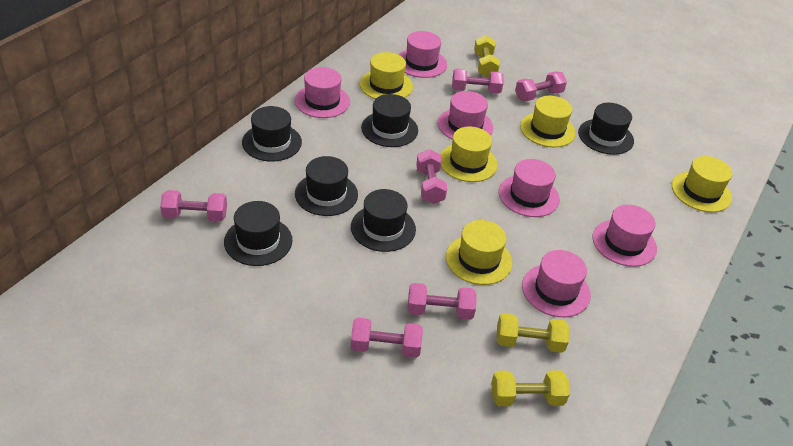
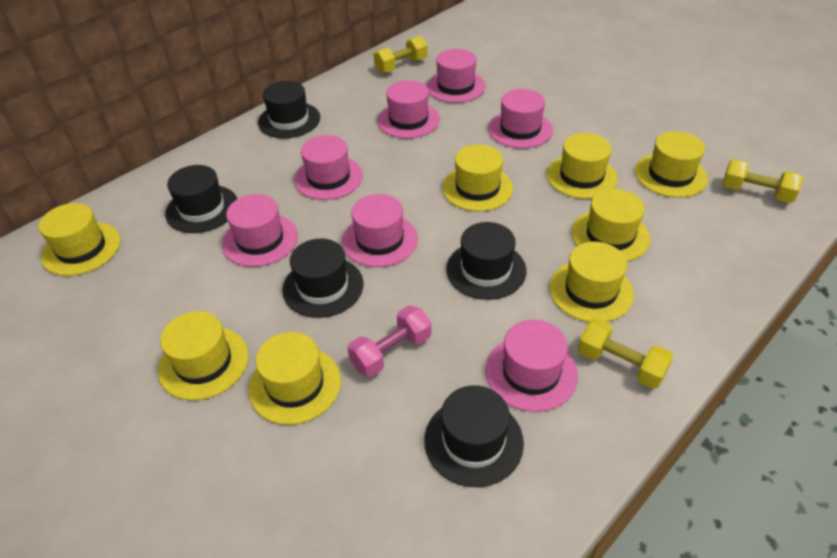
black hat: 6 -> 5
pink dumbbell: 6 -> 1
pink hat: 6 -> 7
yellow hat: 5 -> 8

